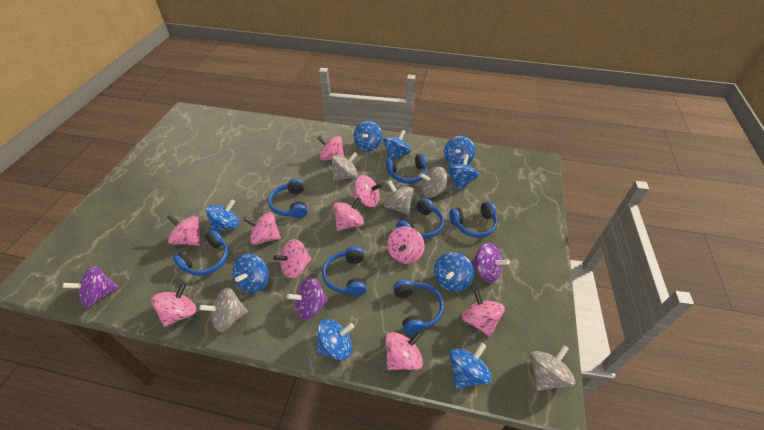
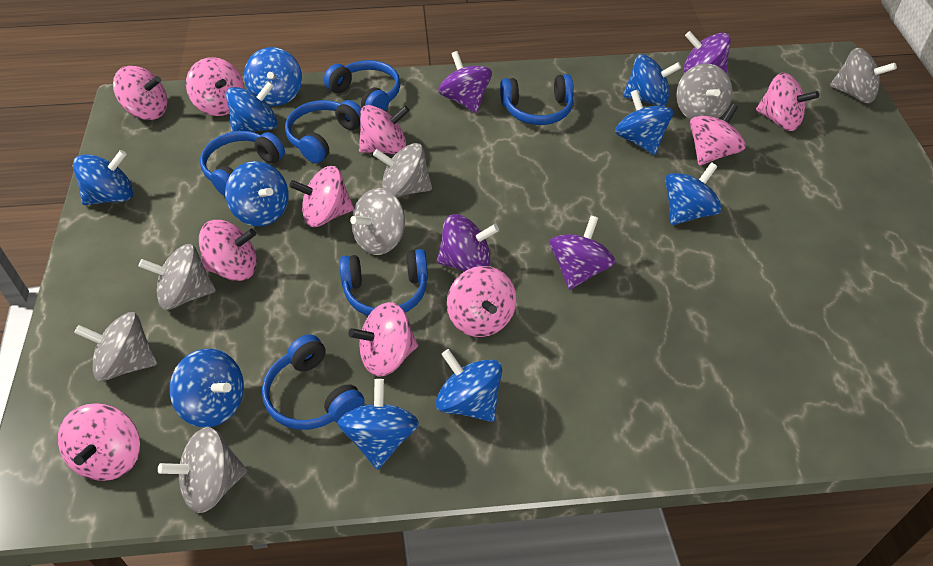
blue headphones: 7 -> 6
blue spinning top: 9 -> 10
grey spinning top: 5 -> 7
purple spinning top: 3 -> 4

